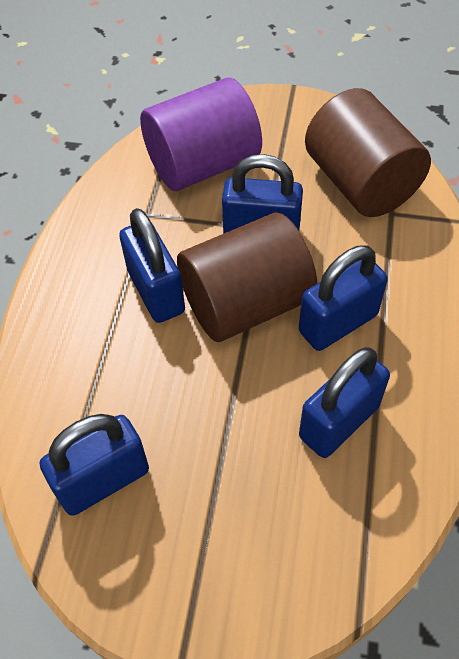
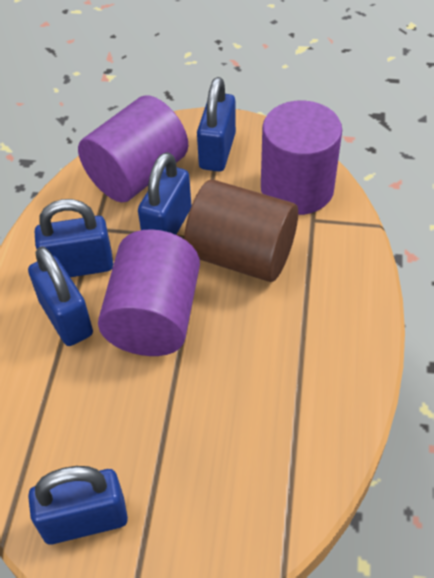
brown cylinder: 2 -> 1
purple cylinder: 1 -> 3

